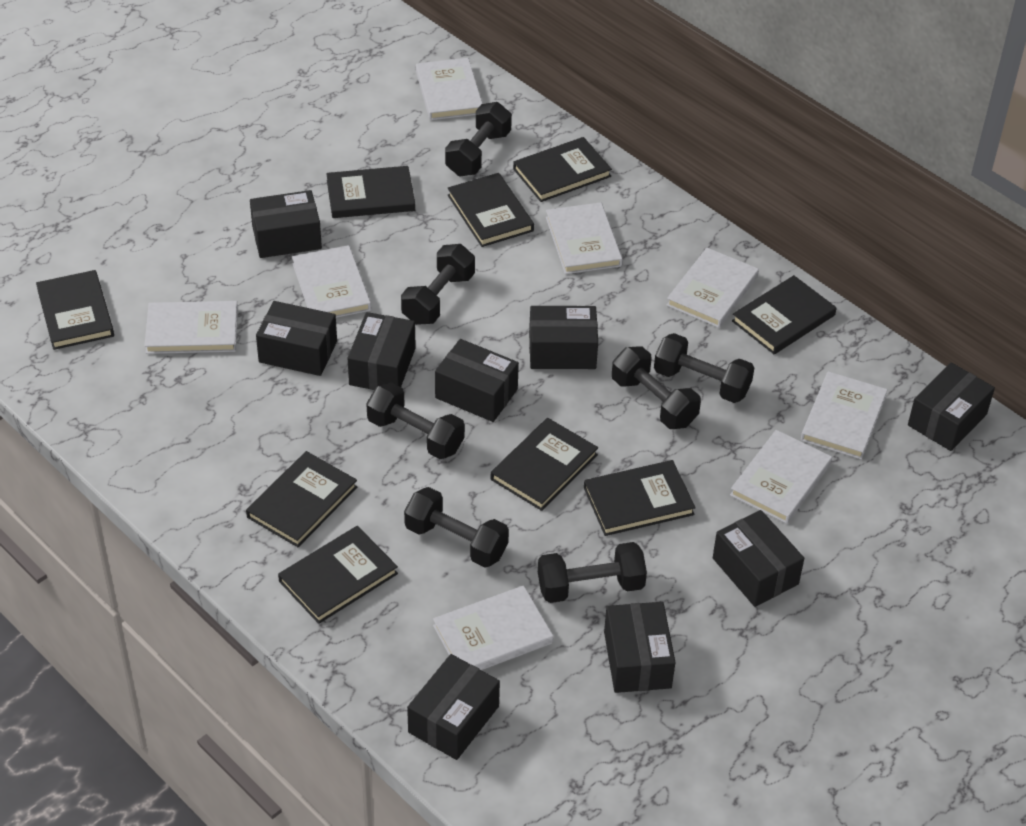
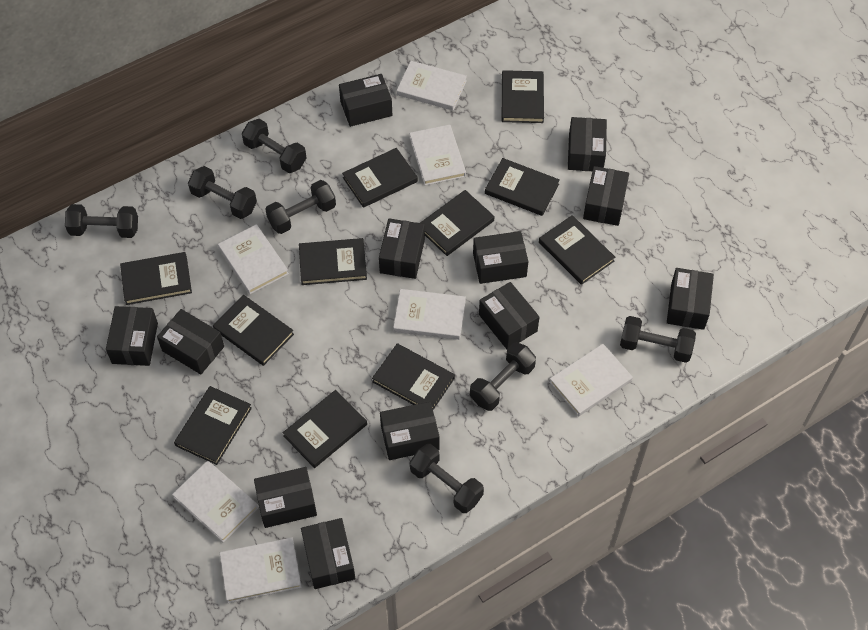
black book: 9 -> 11
black box: 9 -> 12
white book: 8 -> 7

